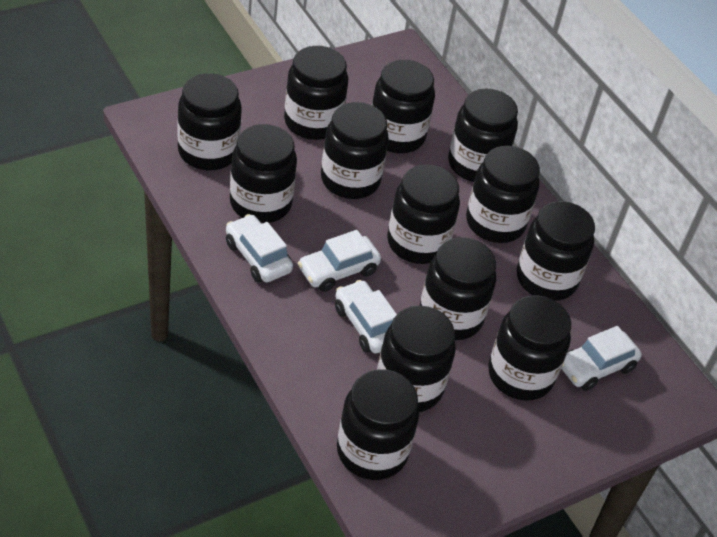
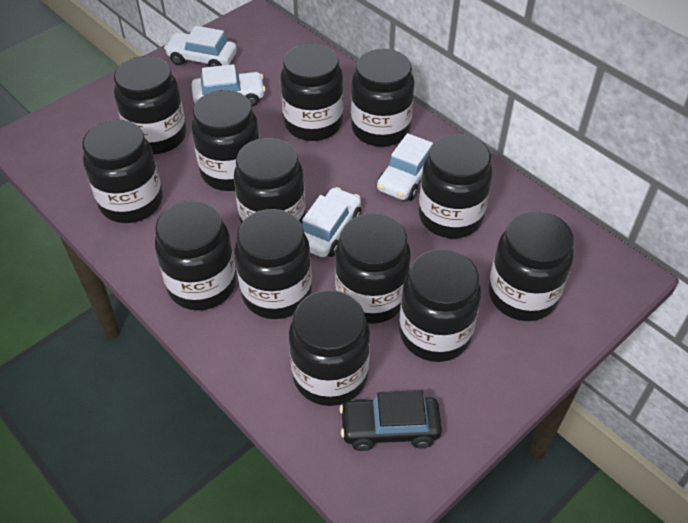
black car: 0 -> 1

